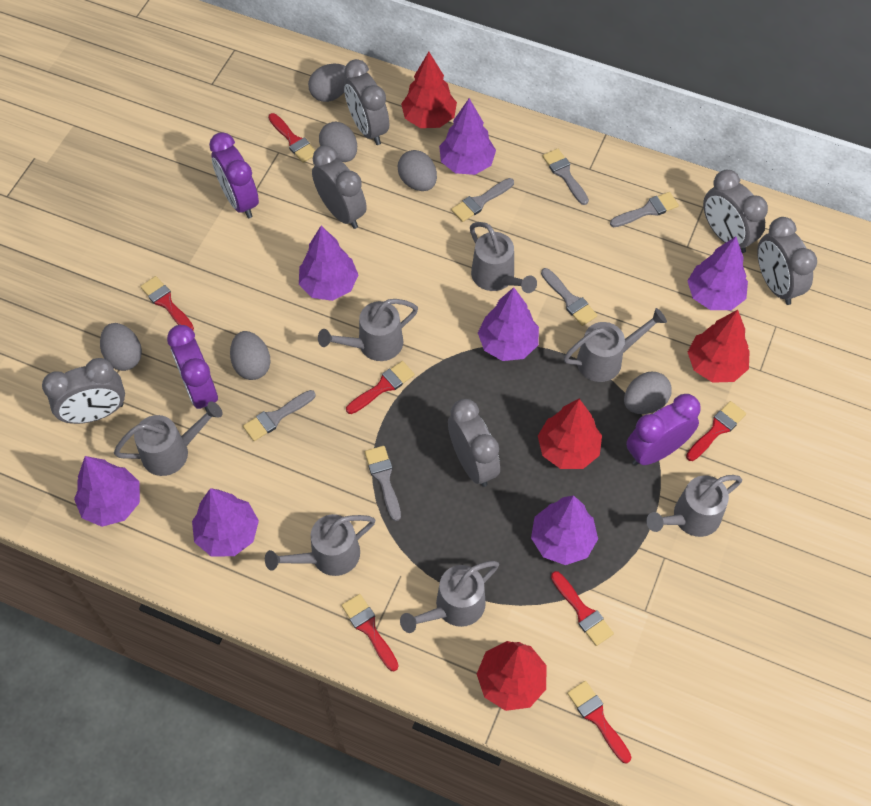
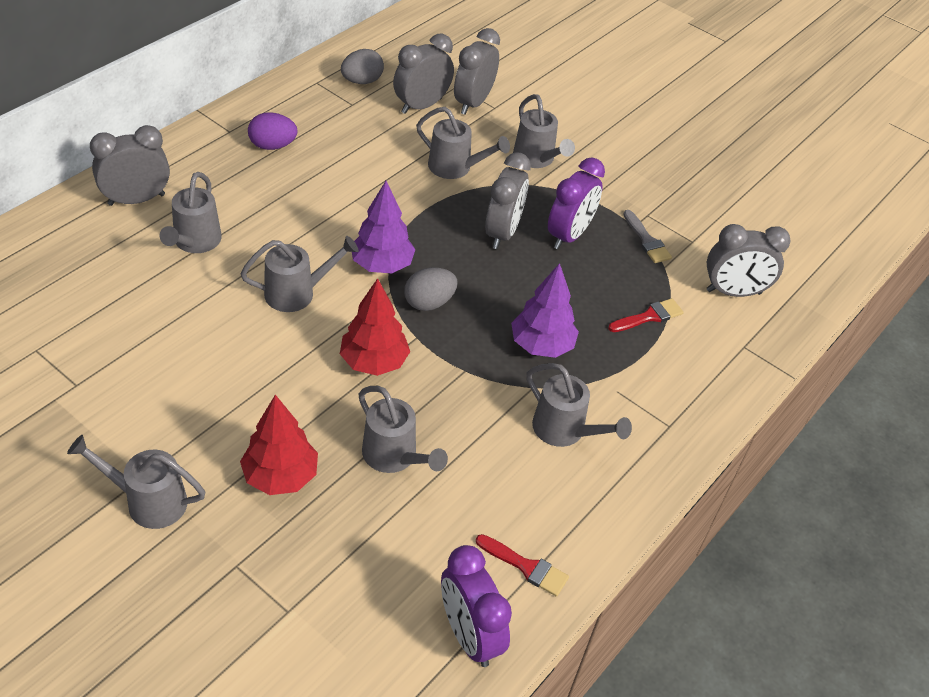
grey brush: 6 -> 1
grey clock: 6 -> 5
grey egg: 6 -> 2
purple clock: 3 -> 2
purple egg: 0 -> 1
purple tree: 7 -> 2
red brush: 7 -> 2
red tree: 4 -> 2

